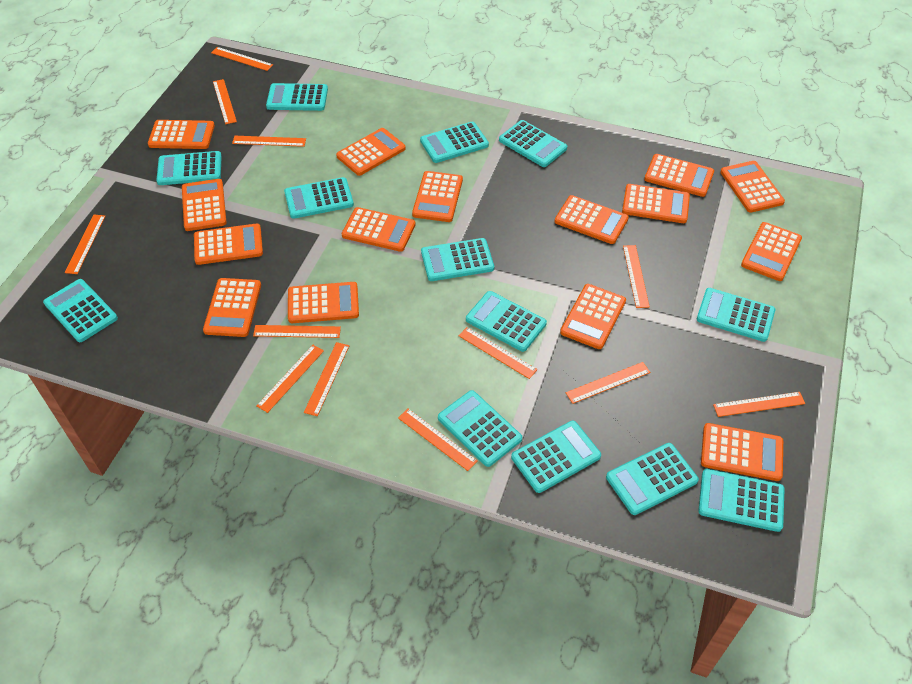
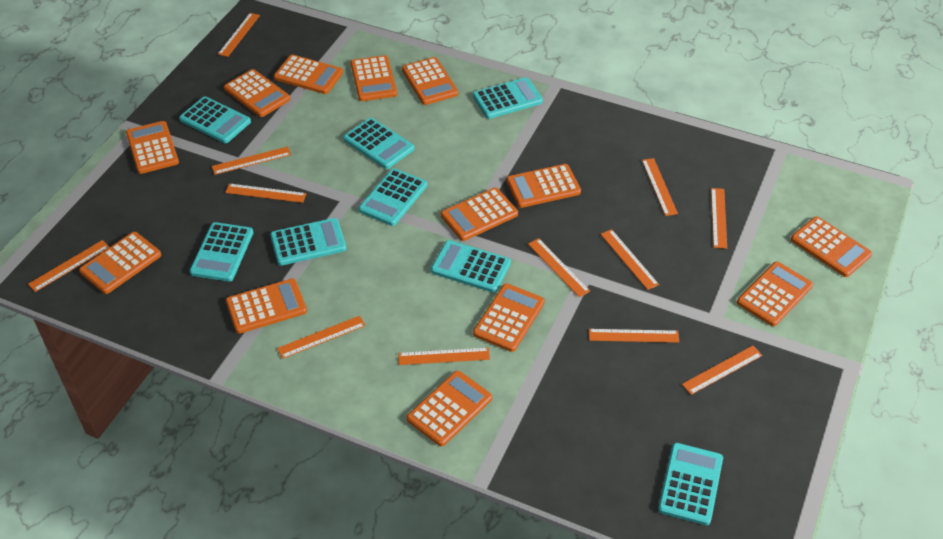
orange calculator: 15 -> 13
turquoise calculator: 13 -> 8

